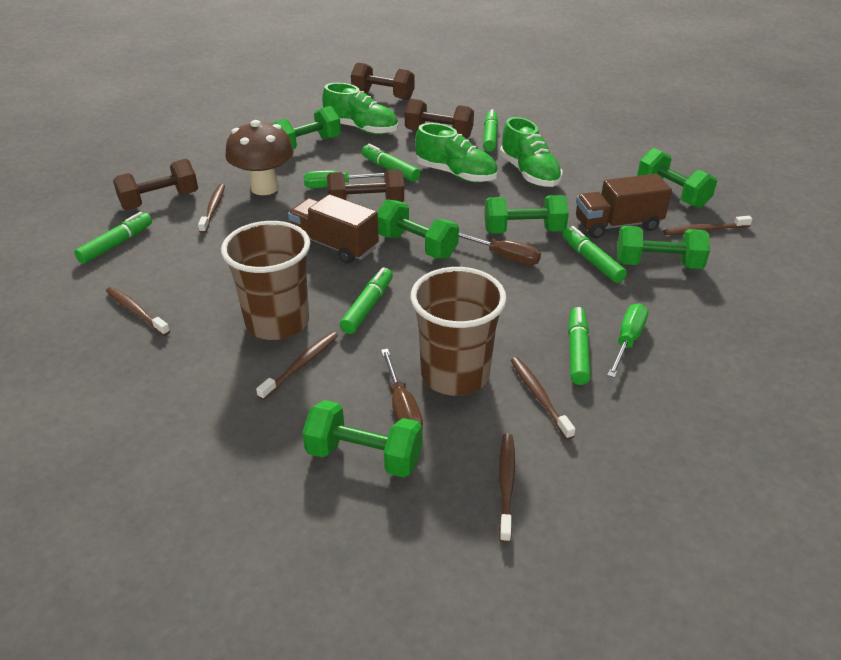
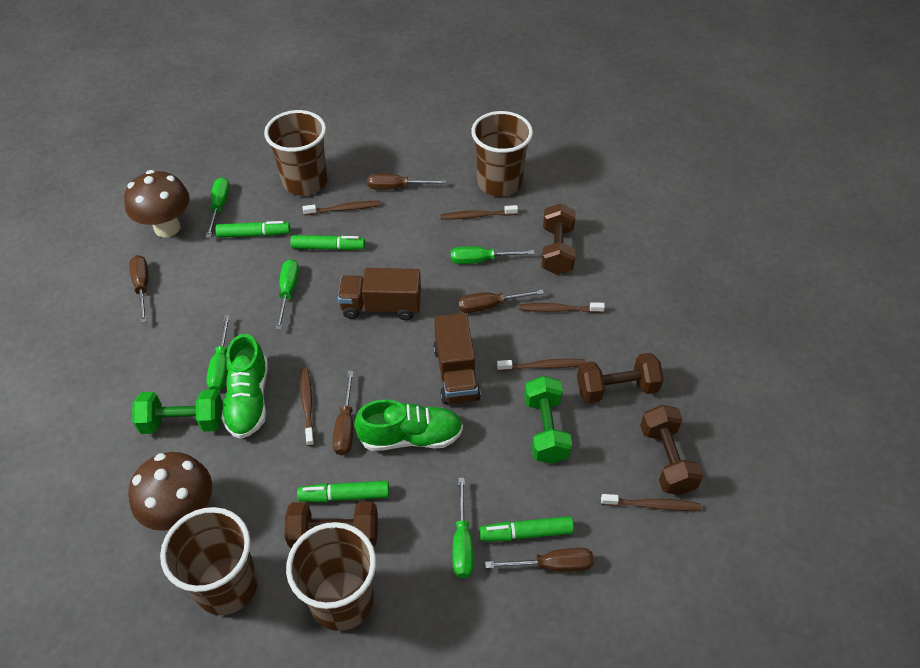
brown cup: 2 -> 4
brown mushroom: 1 -> 2
brown screwdriver: 2 -> 5
green dumbbell: 6 -> 2
green marker: 6 -> 4
green screwdriver: 2 -> 5
green shoe: 3 -> 2

